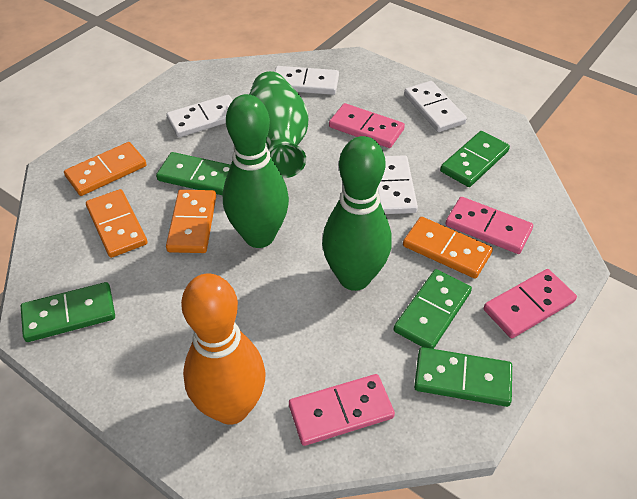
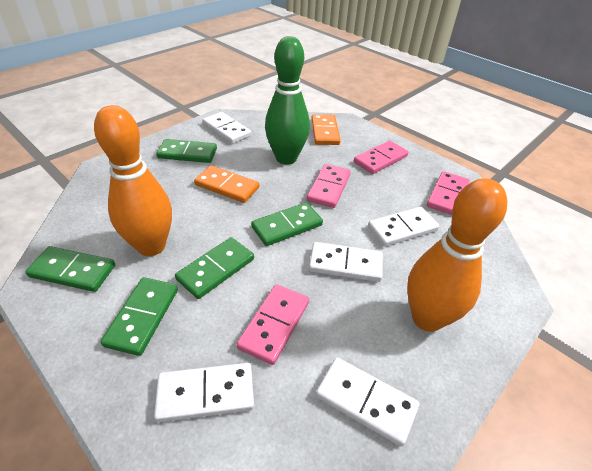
green bowling pin: 2 -> 1
green vase: 1 -> 0
orange bowling pin: 1 -> 2
orange domino: 4 -> 2
white domino: 4 -> 5

